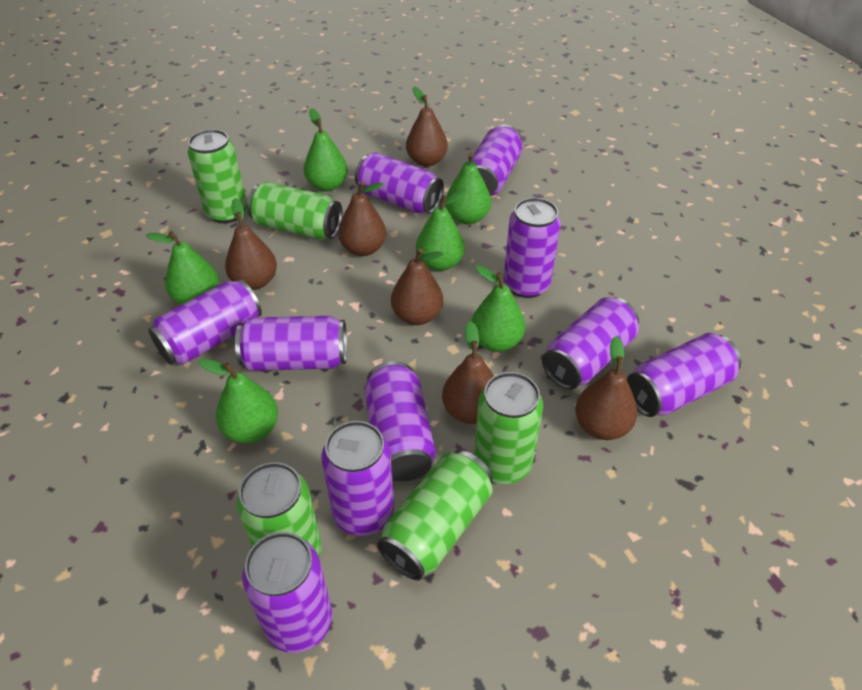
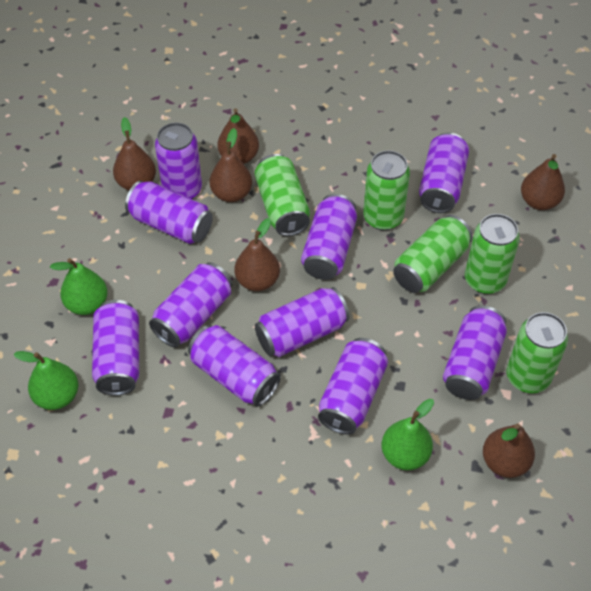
green pear: 6 -> 3

